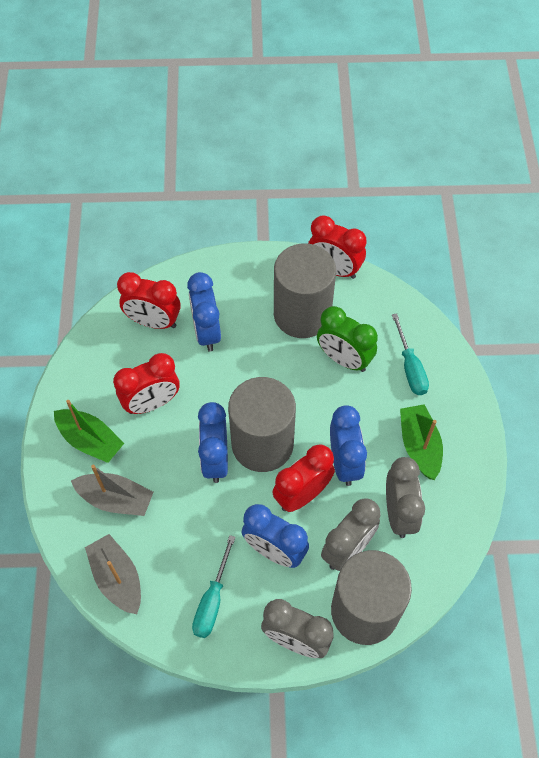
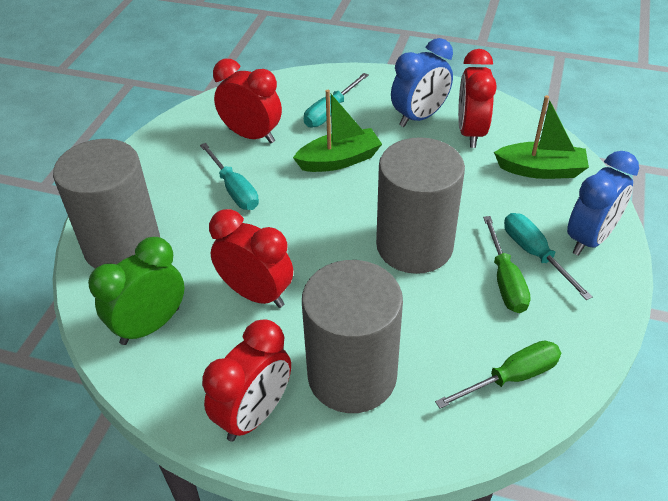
blue clock: 4 -> 2
green screwdriver: 0 -> 2
grey boat: 2 -> 0
grey clock: 3 -> 0
turquoise screwdriver: 2 -> 3

